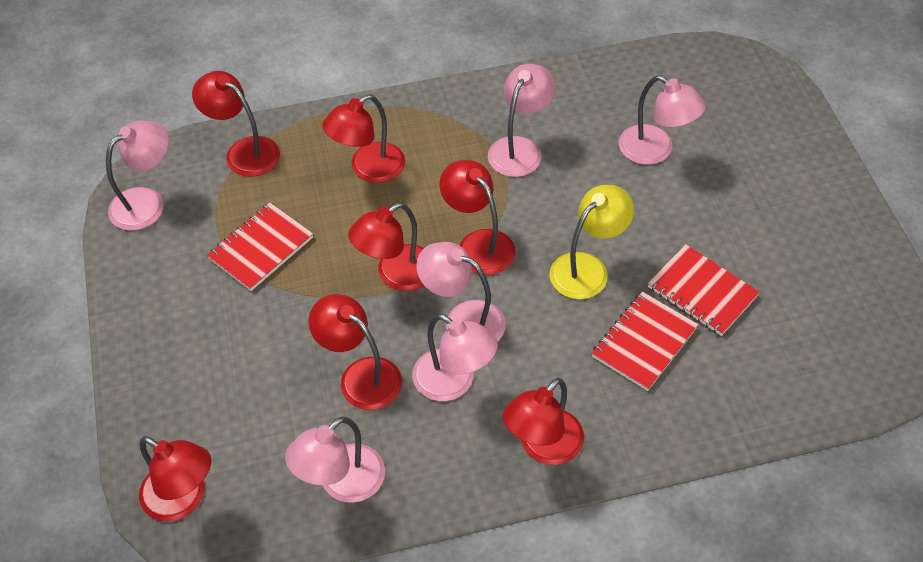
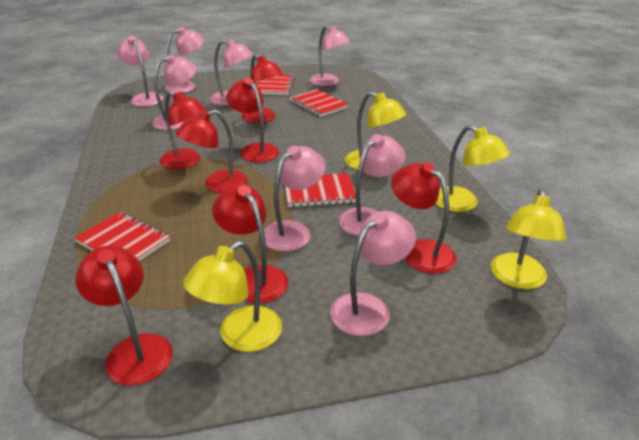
pink lamp: 6 -> 8
red notebook: 3 -> 4
yellow lamp: 1 -> 4

